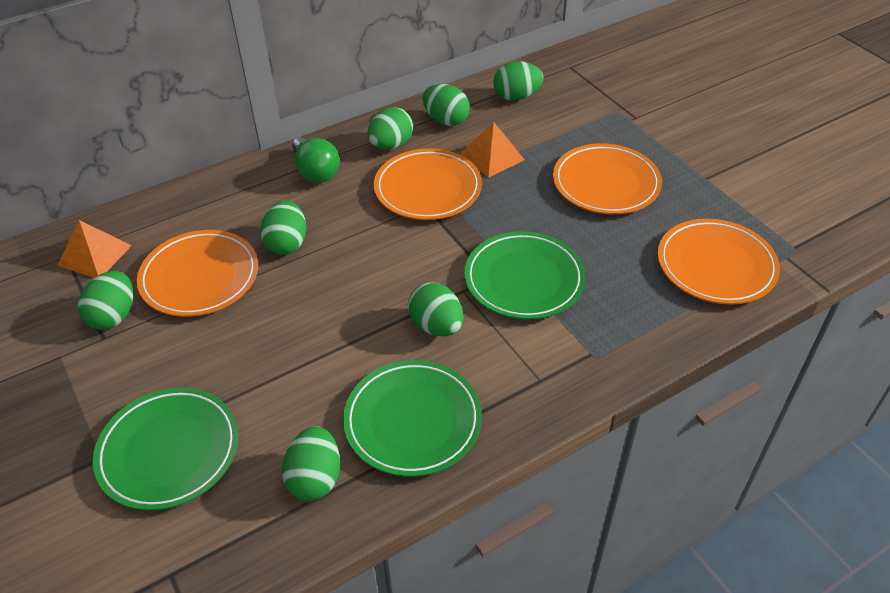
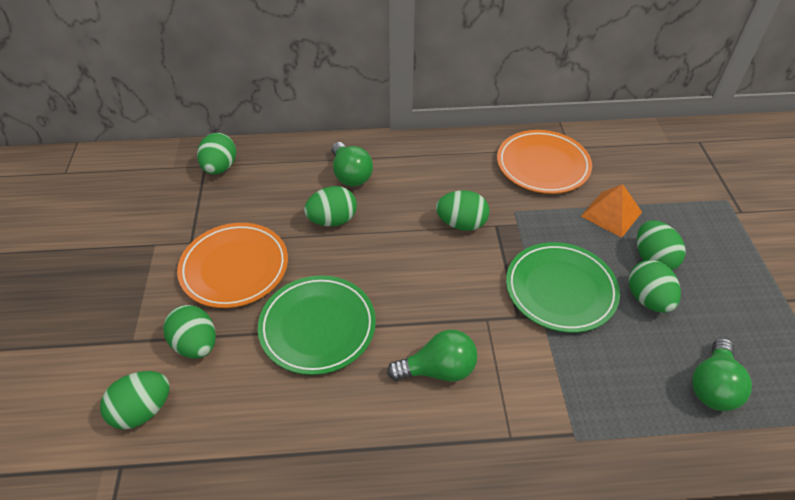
green light bulb: 1 -> 3
green plate: 3 -> 2
orange plate: 4 -> 2
orange pyramid: 2 -> 1

